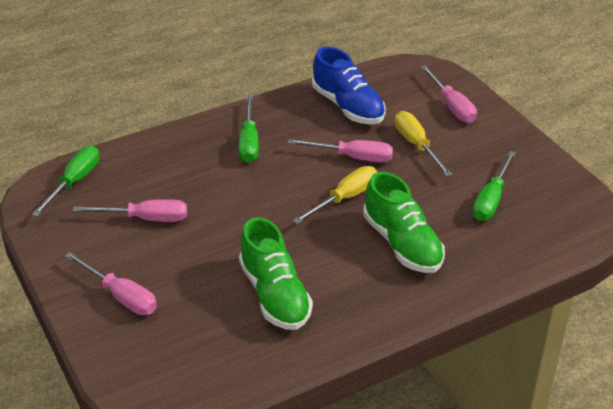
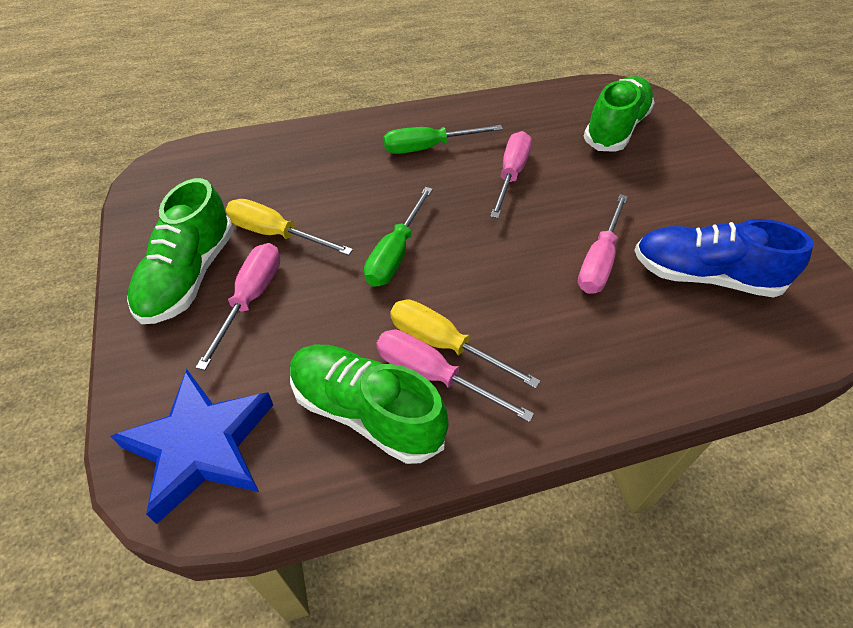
blue star: 0 -> 1
green screwdriver: 3 -> 2
green shoe: 2 -> 3

